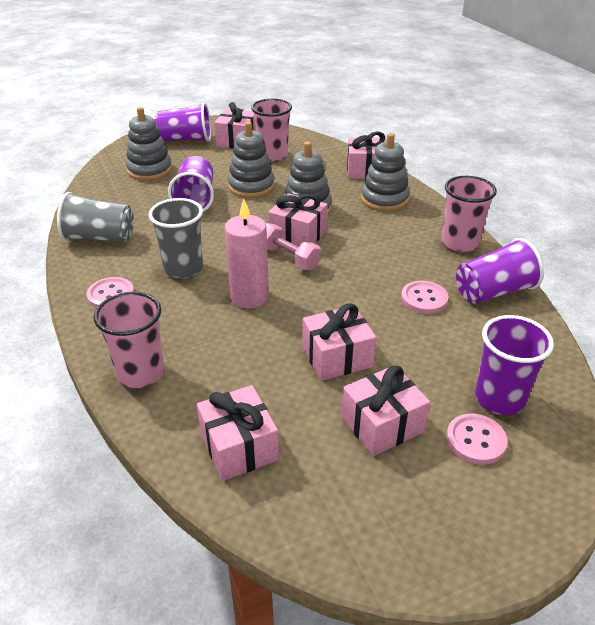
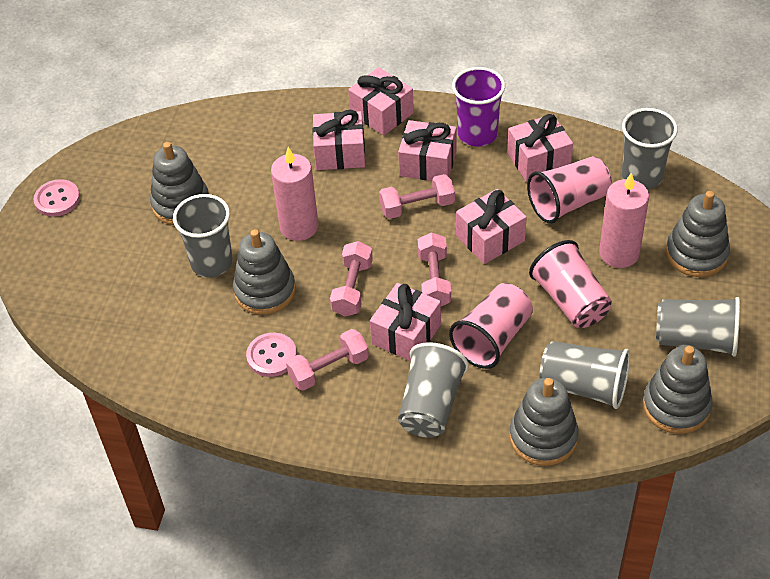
grey cup: 2 -> 5
grey stacking toy: 4 -> 5
pink button: 3 -> 2
pink candle: 1 -> 2
pink dumbbell: 1 -> 4
purple cup: 4 -> 1

